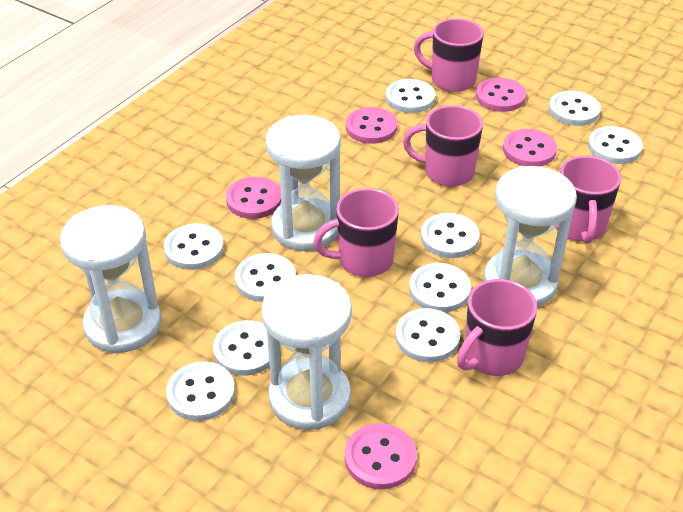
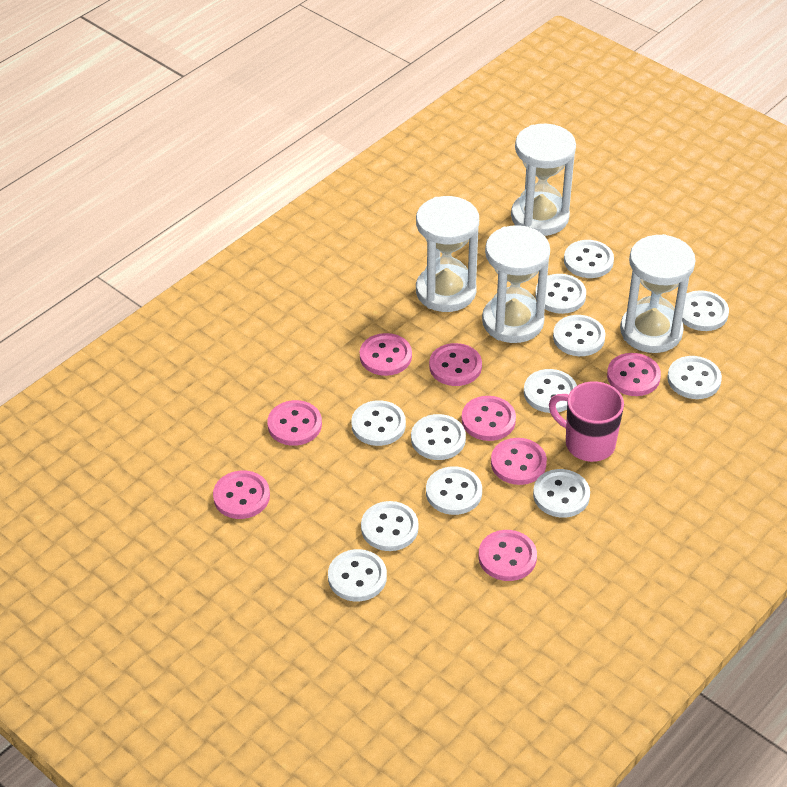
pink button: 5 -> 8
pink mug: 5 -> 1
white button: 10 -> 12

